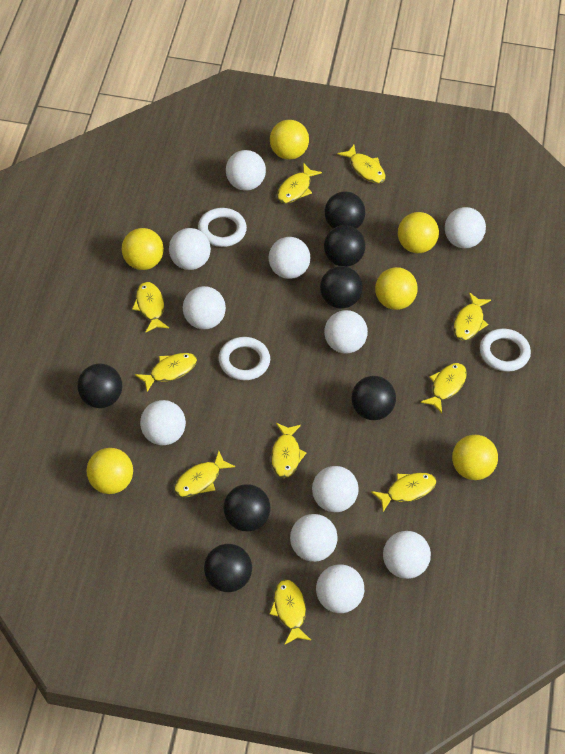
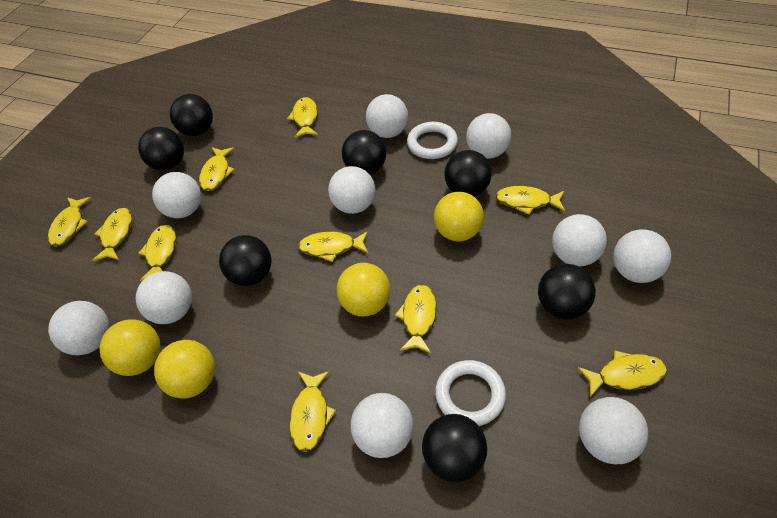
white ball: 11 -> 10
white ring: 3 -> 2
yellow ball: 6 -> 4

